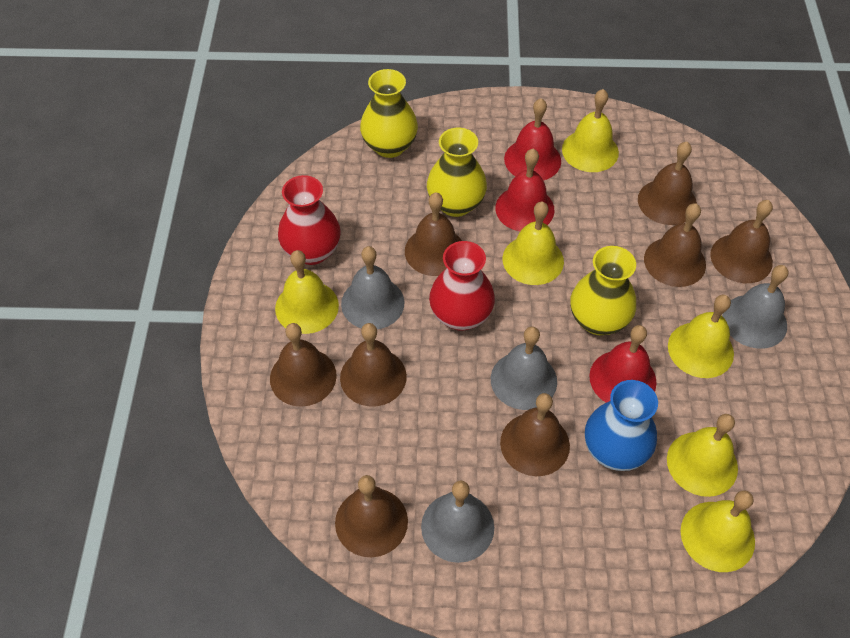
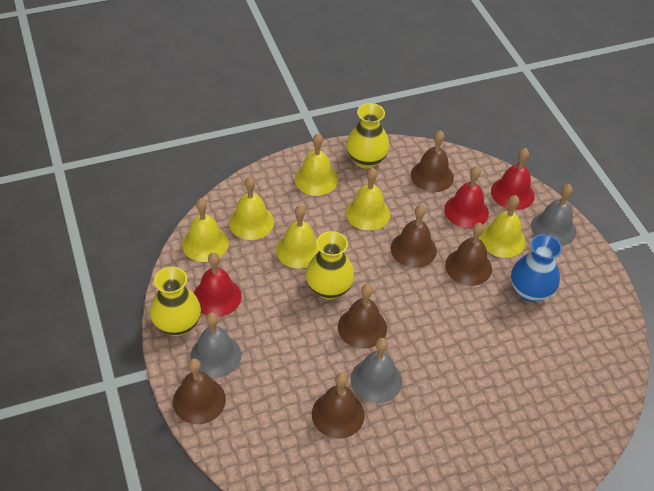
brown bell: 8 -> 6
grey bell: 4 -> 3
red vase: 2 -> 0

